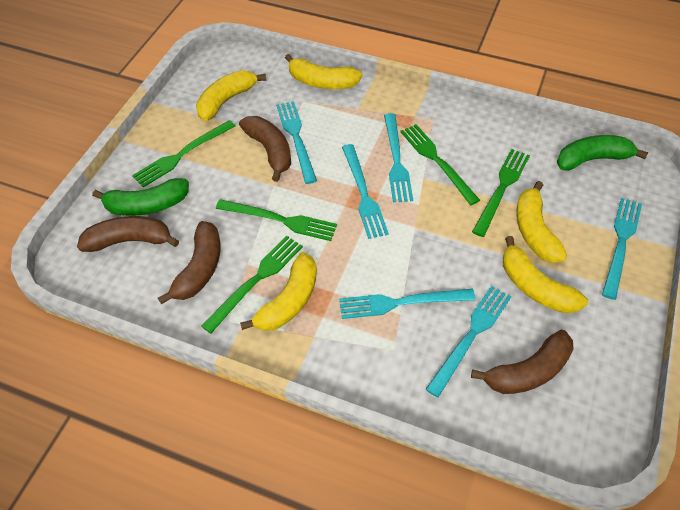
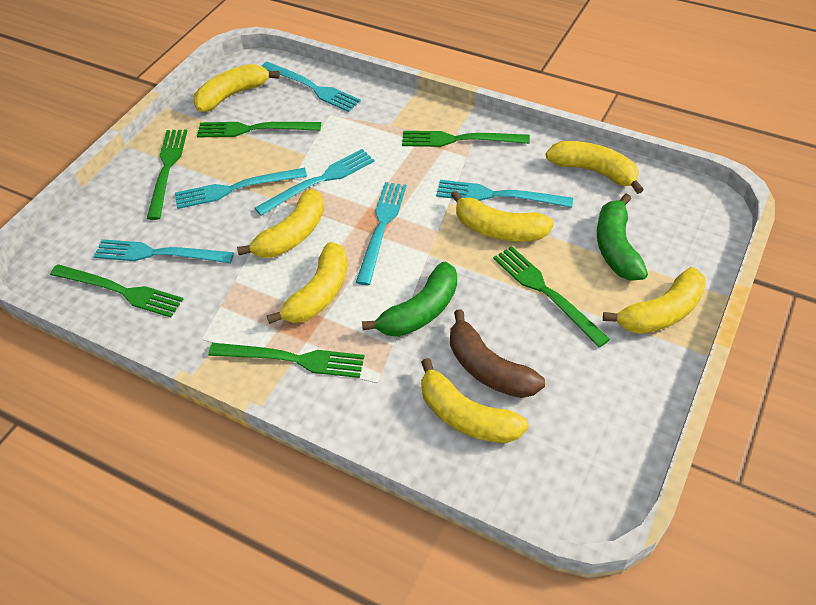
brown banana: 4 -> 1
green fork: 5 -> 6
yellow banana: 5 -> 7

